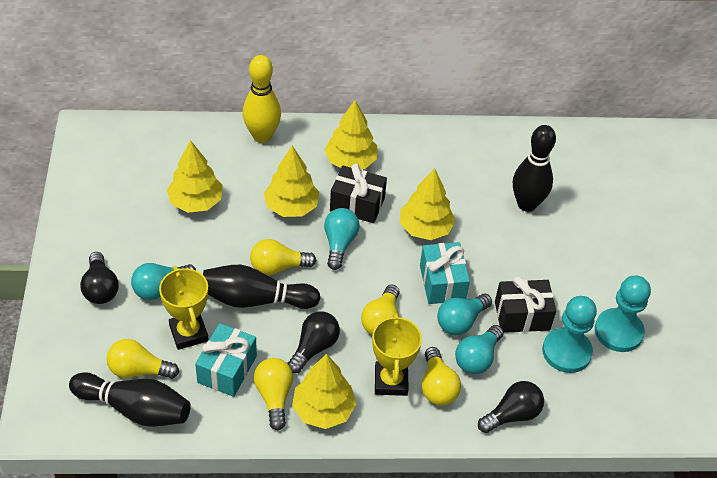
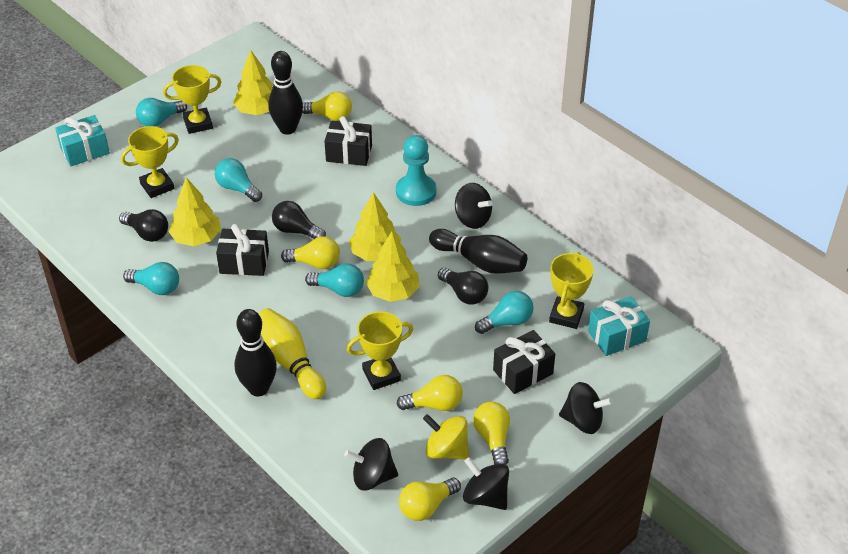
black gift: 2 -> 3
black spinning top: 0 -> 4
turquoise light bulb: 4 -> 5
turquoise pawn: 2 -> 1
yellow spinning top: 0 -> 1
yellow tree: 5 -> 4
yellow trophy: 2 -> 4

